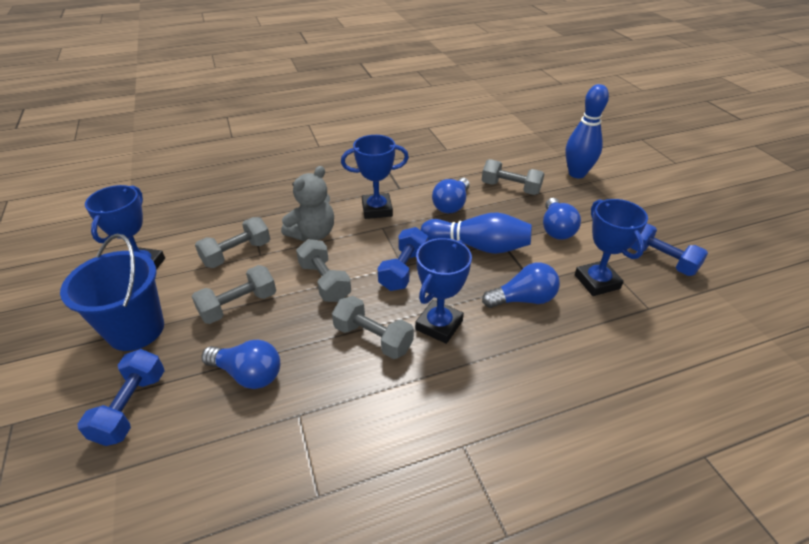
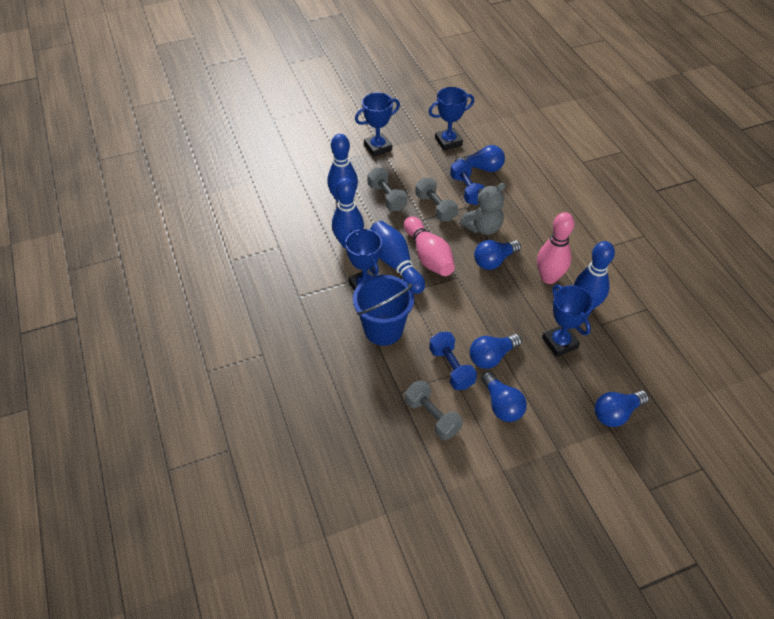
blue bowling pin: 2 -> 4
blue dumbbell: 3 -> 2
blue light bulb: 4 -> 5
grey dumbbell: 5 -> 3
pink bowling pin: 0 -> 2

